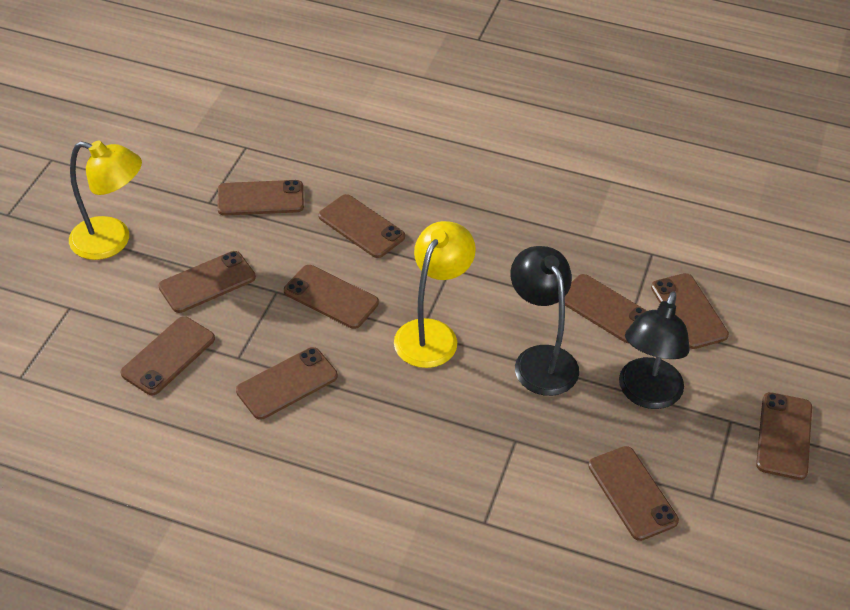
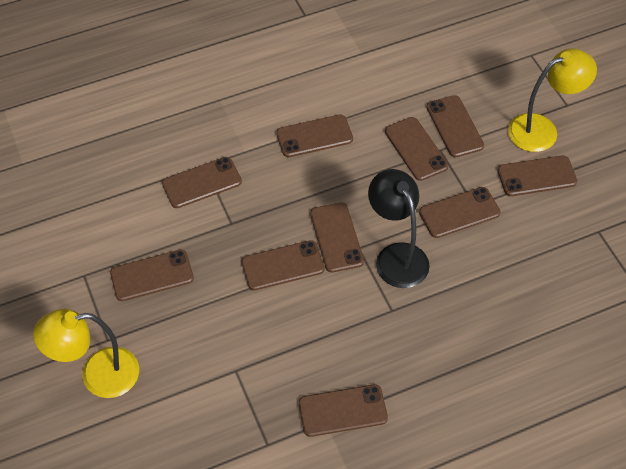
black lamp: 2 -> 1

